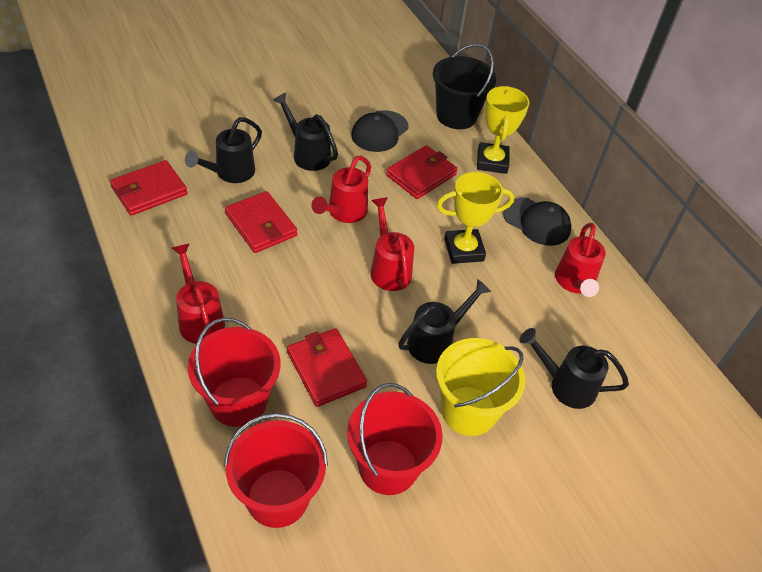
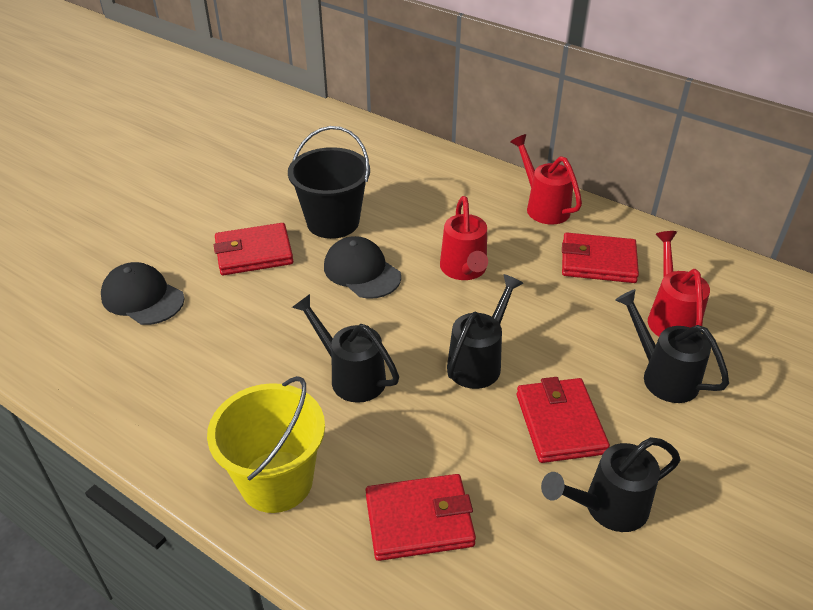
red bucket: 3 -> 0
red watering can: 4 -> 3
yellow trophy: 2 -> 0

